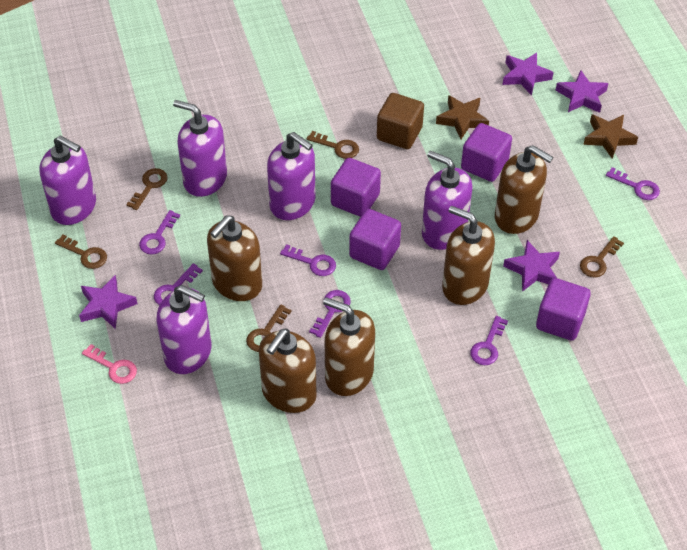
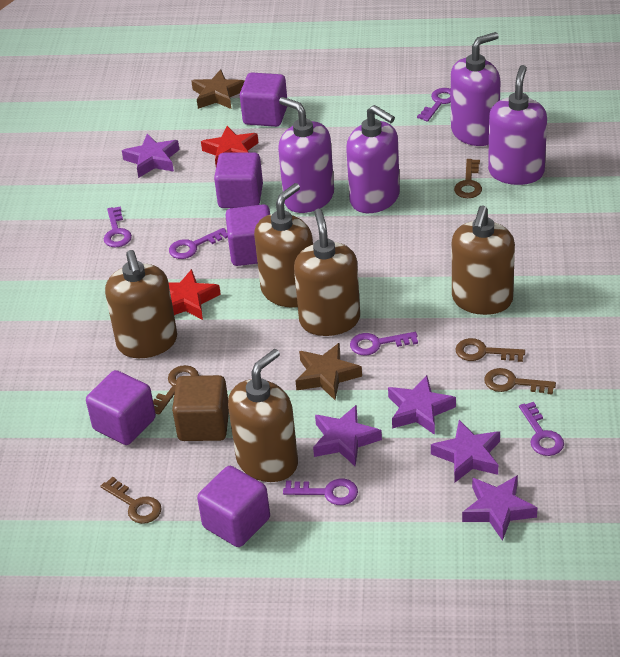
pink key: 1 -> 0
purple cube: 4 -> 5
purple soap dispenser: 5 -> 4
purple star: 4 -> 5
red star: 0 -> 2

